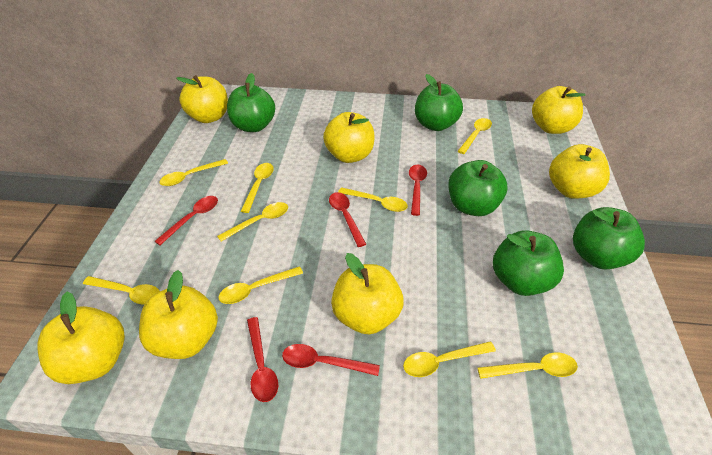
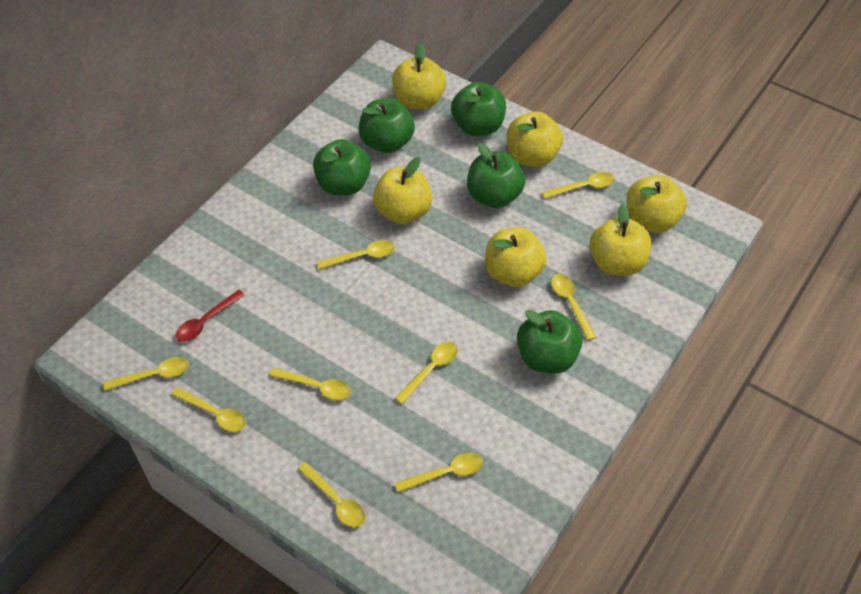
red spoon: 5 -> 1
yellow apple: 7 -> 6

